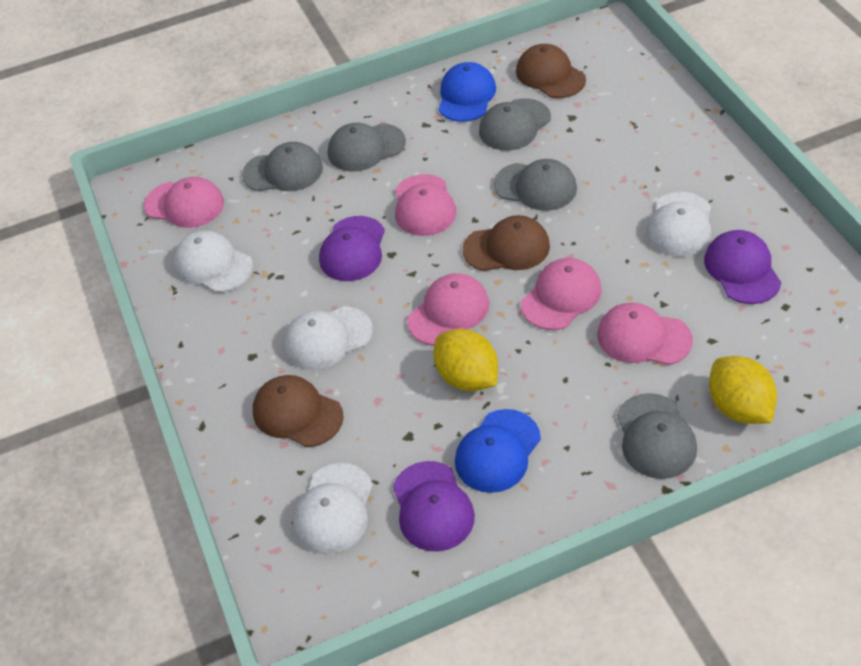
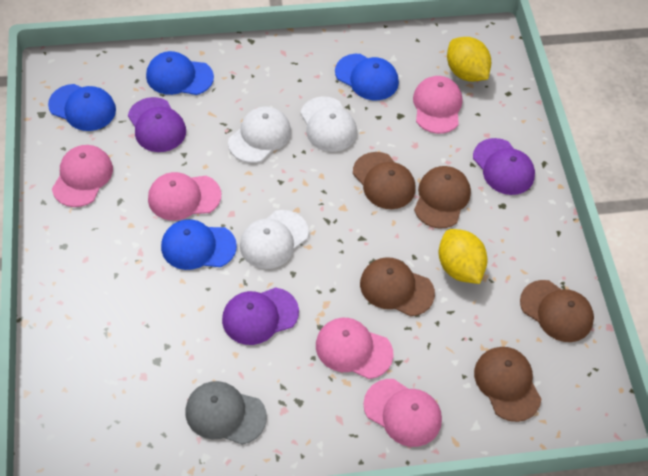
blue cap: 2 -> 4
brown cap: 3 -> 5
grey cap: 5 -> 1
white cap: 4 -> 3

